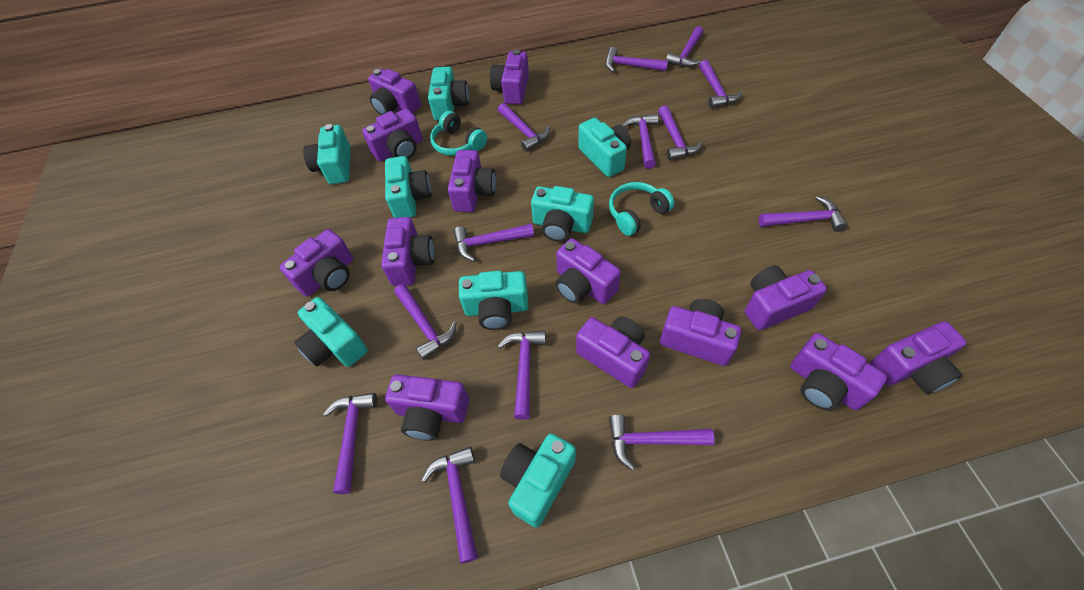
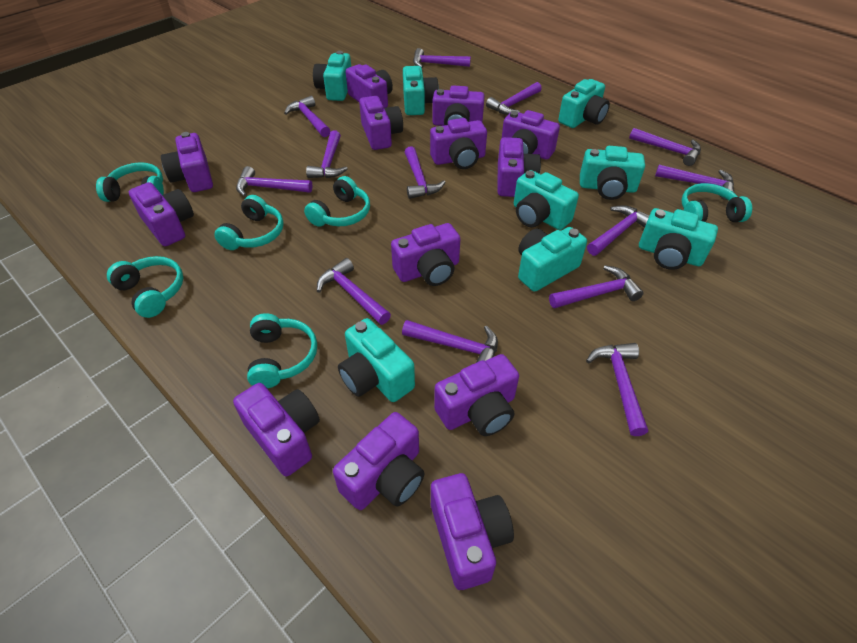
turquoise headphones: 2 -> 6

